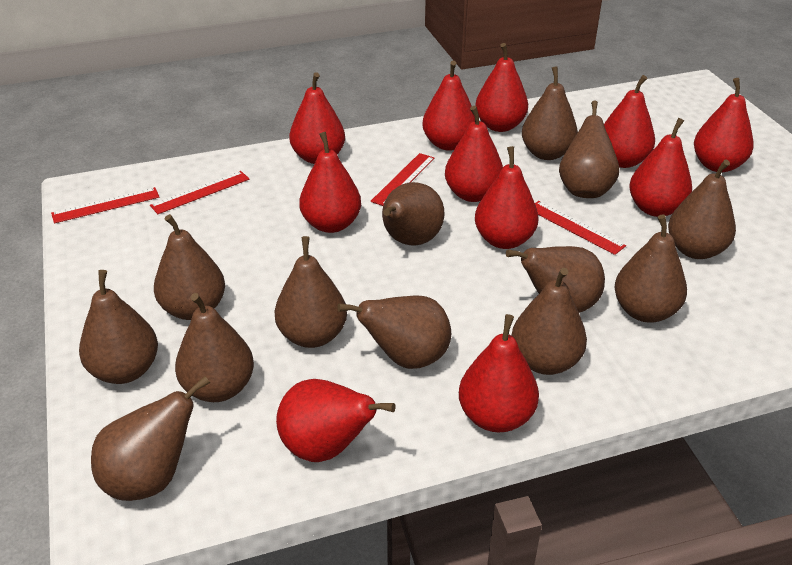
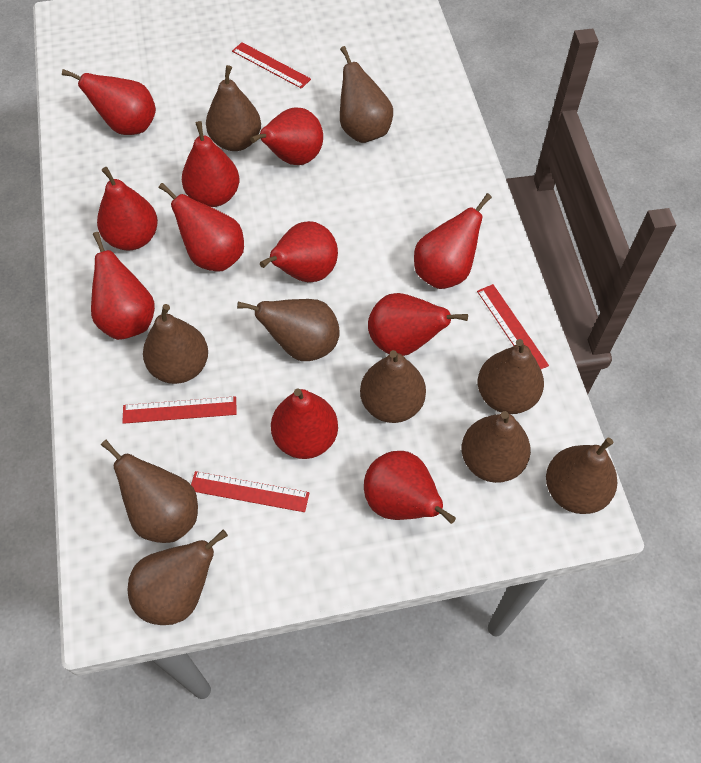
brown pear: 13 -> 10

